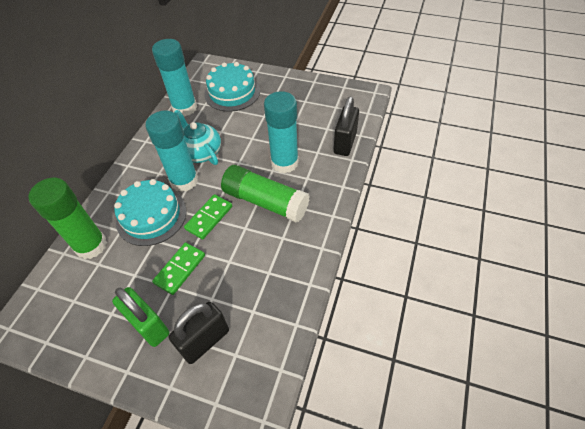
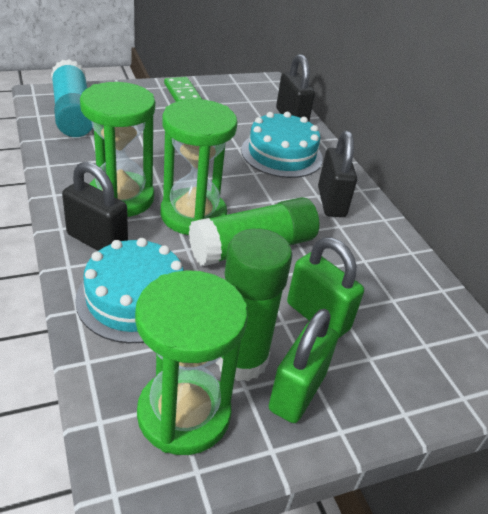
black padlock: 2 -> 3
green domino: 2 -> 1
green hourglass: 0 -> 3
green padlock: 1 -> 2
turquoise glue stick: 3 -> 1
turquoise teapot: 1 -> 0

